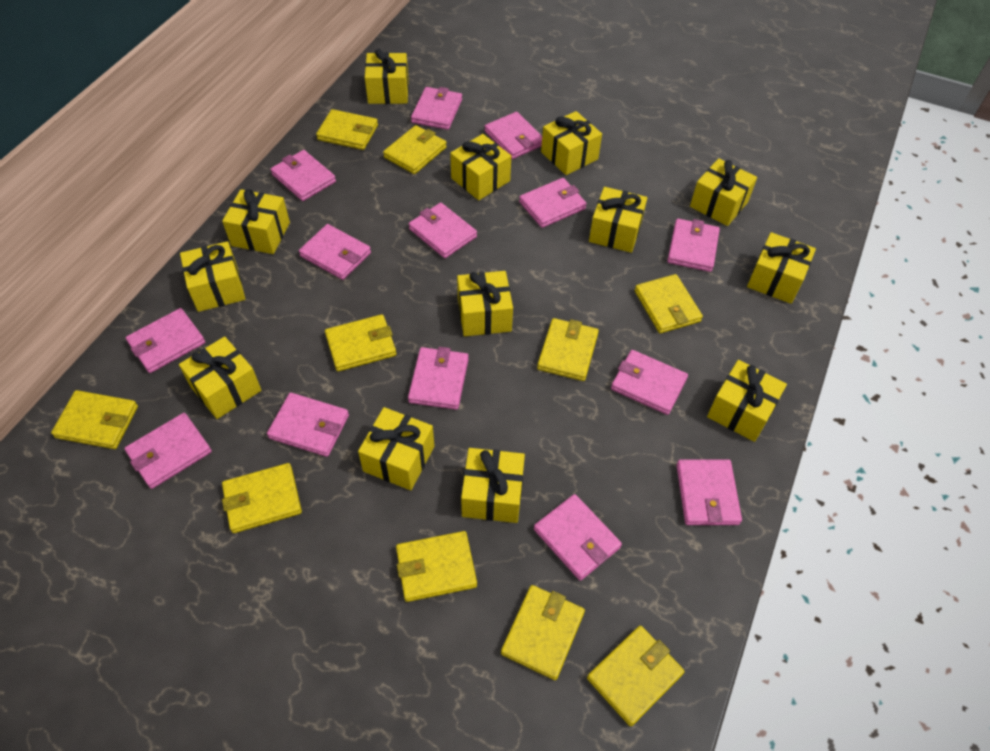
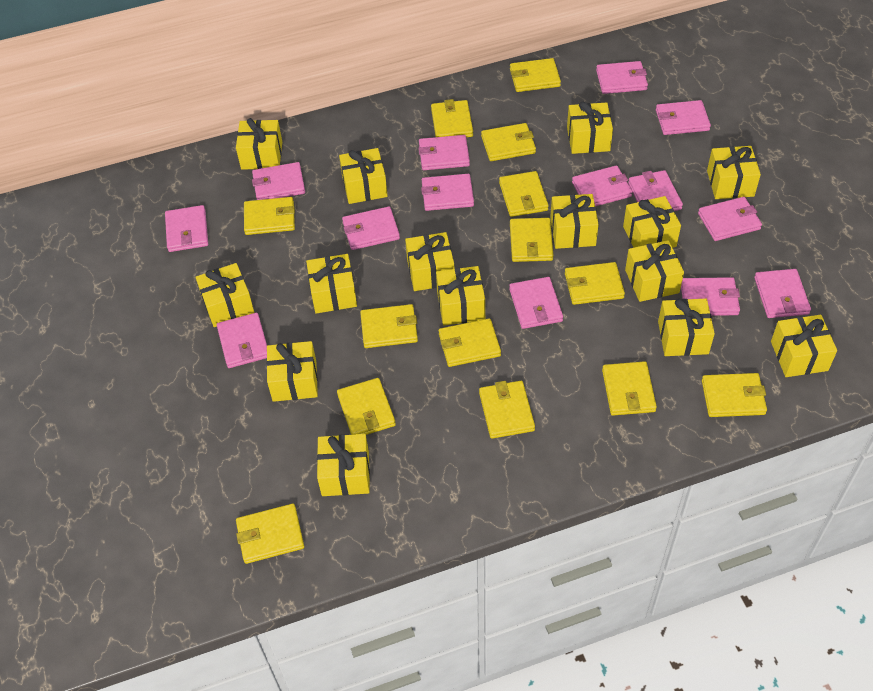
yellow gift: 13 -> 15
yellow wallet: 10 -> 14

